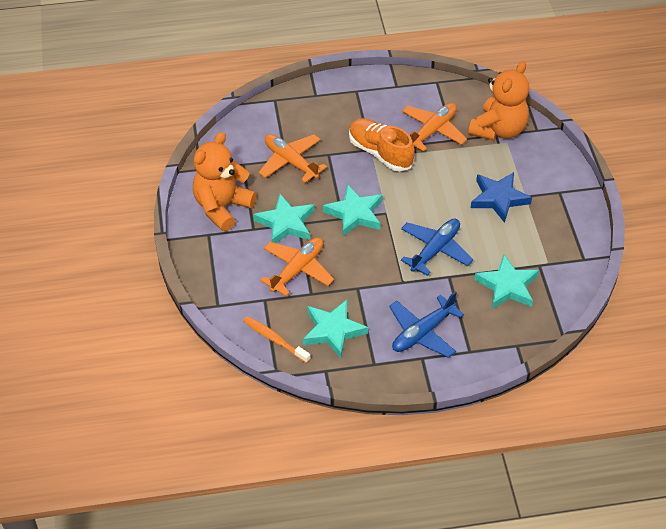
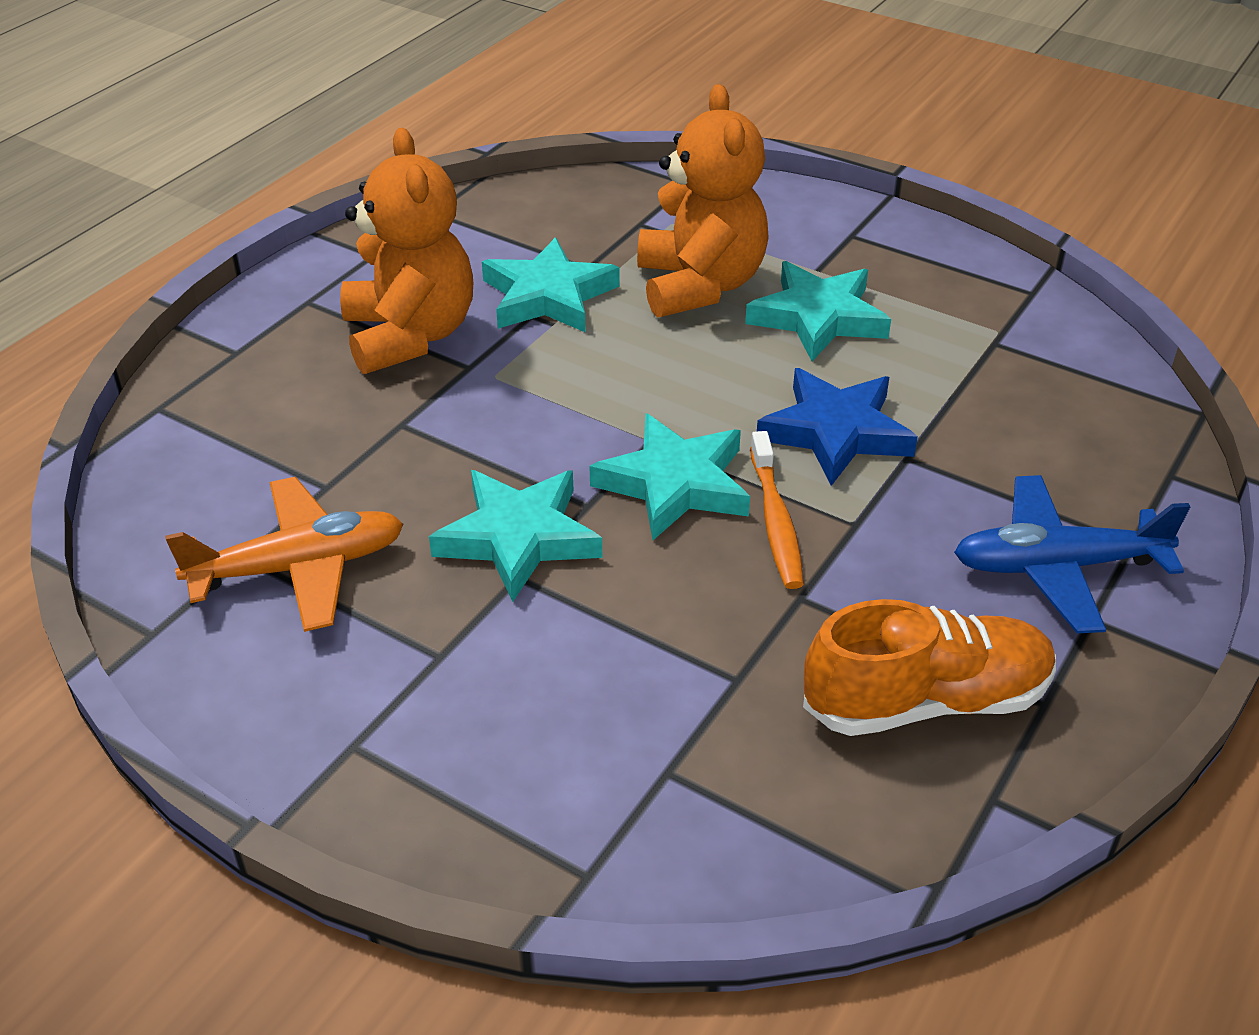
blue plane: 2 -> 1
orange plane: 3 -> 1

